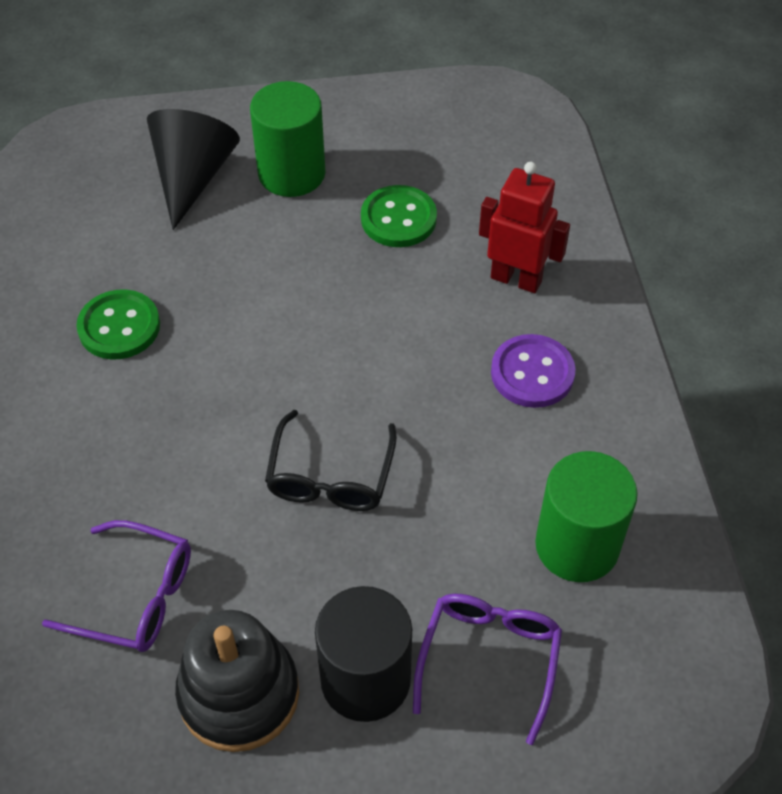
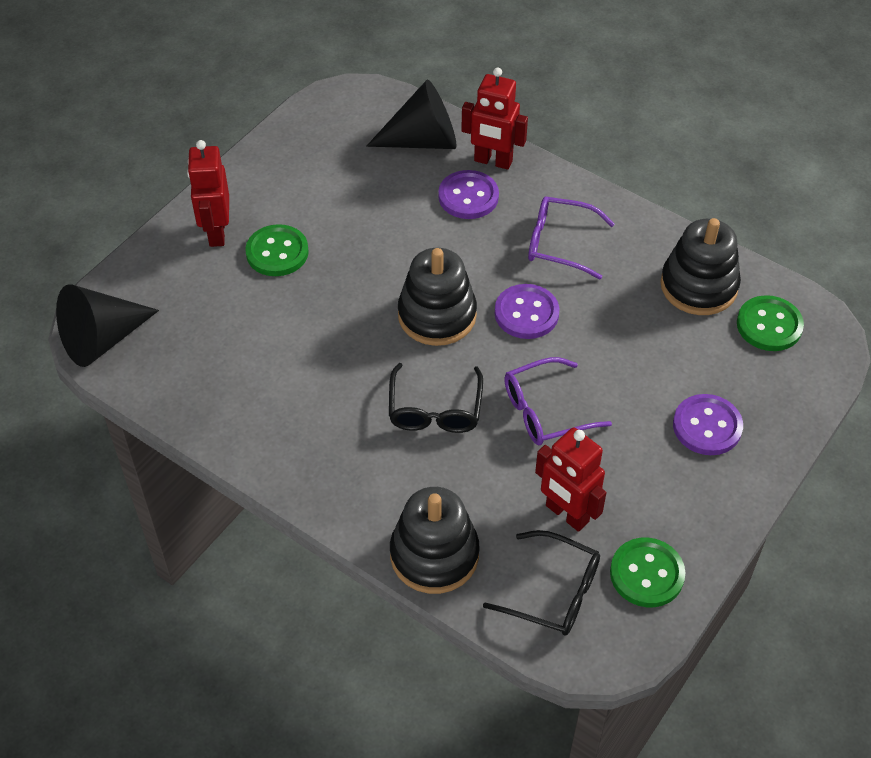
black cone: 1 -> 2
black cylinder: 1 -> 0
black glasses: 1 -> 2
black stacking toy: 1 -> 3
green button: 2 -> 3
green cylinder: 2 -> 0
purple button: 1 -> 3
red robot: 1 -> 3

